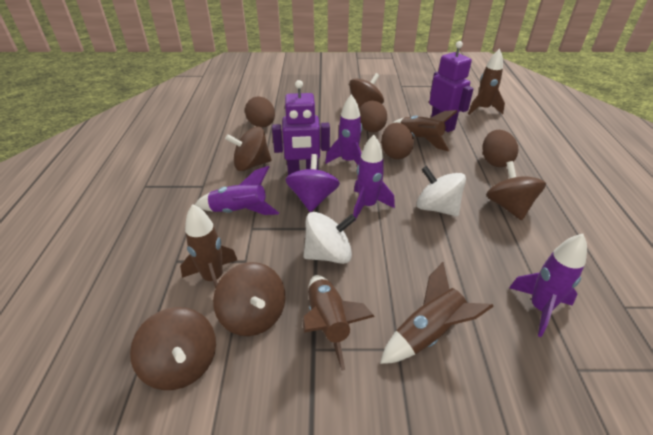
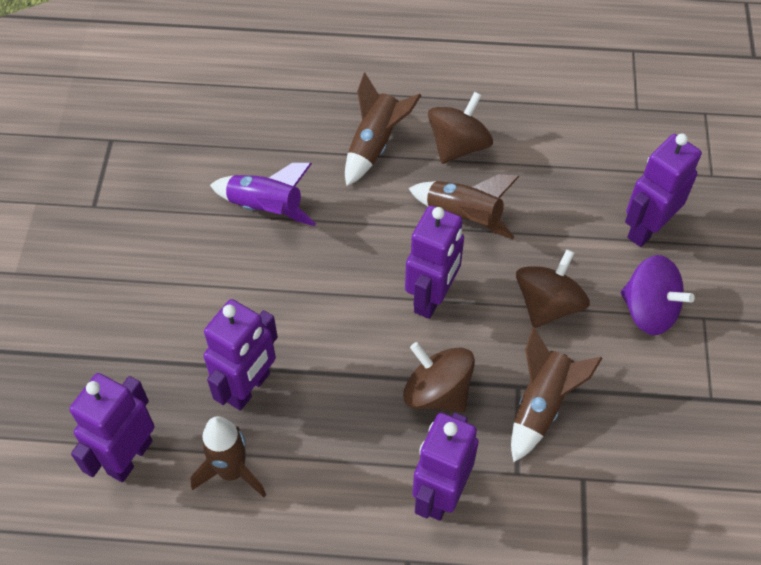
brown egg: 4 -> 0
brown rocket: 5 -> 4
brown spinning top: 5 -> 3
purple robot: 2 -> 5
purple rocket: 4 -> 1
white spinning top: 2 -> 0

